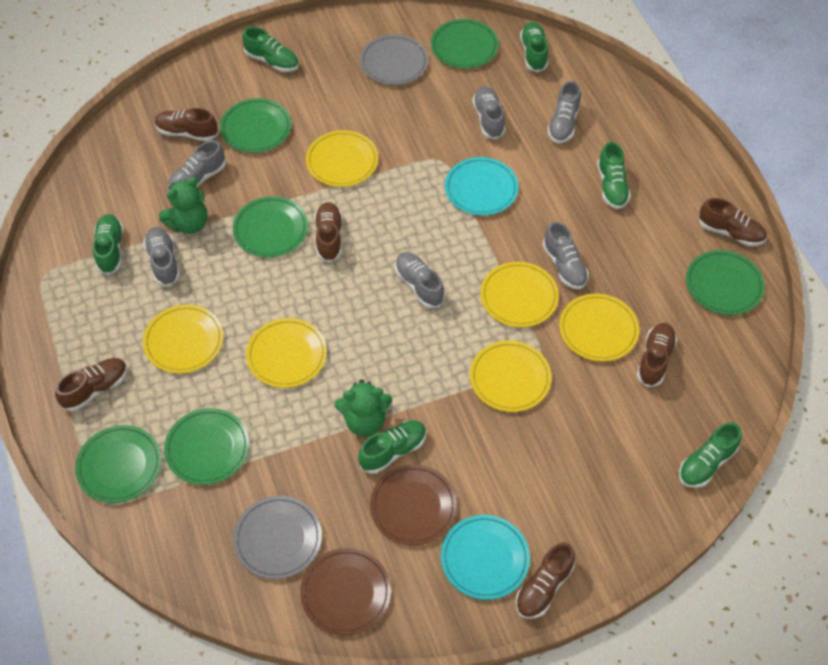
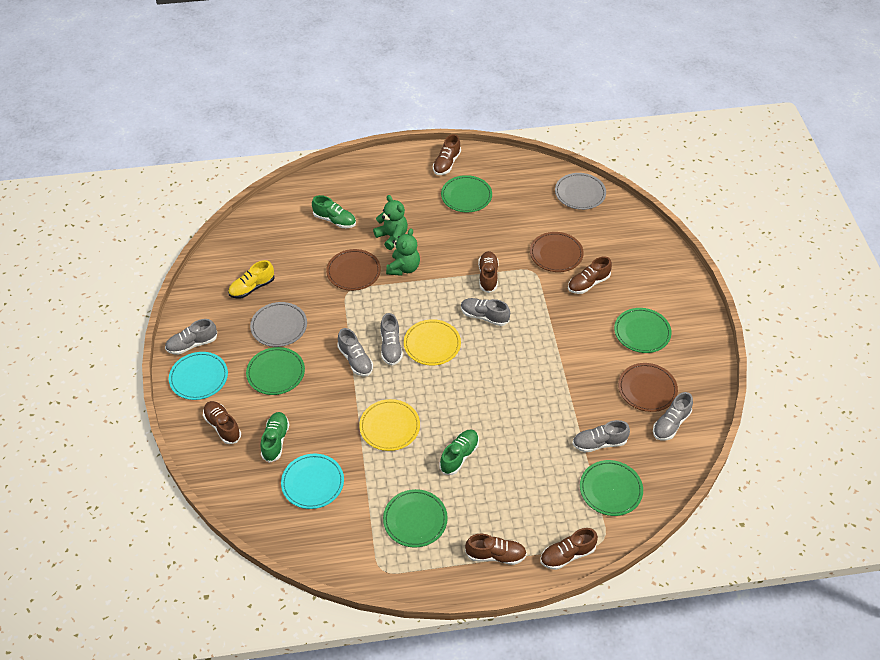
brown plate: 2 -> 3
green plate: 6 -> 5
green shoe: 6 -> 3
yellow plate: 6 -> 2
yellow shoe: 0 -> 1

